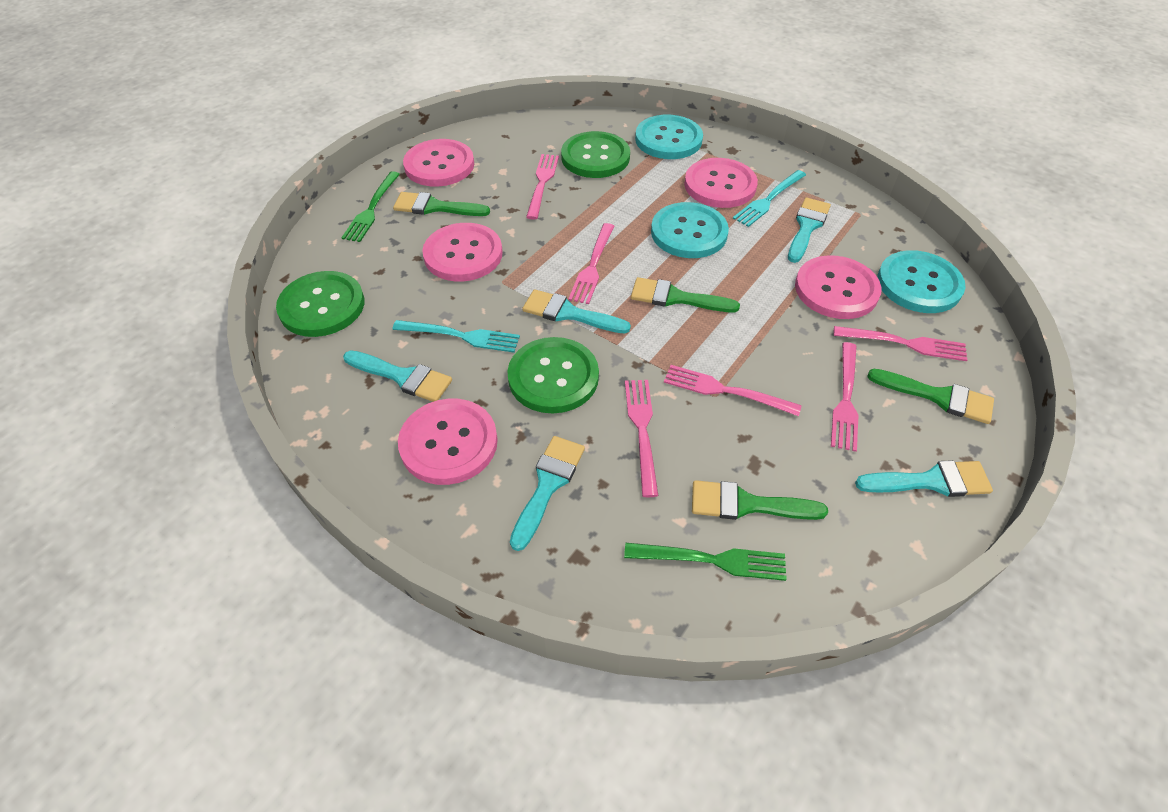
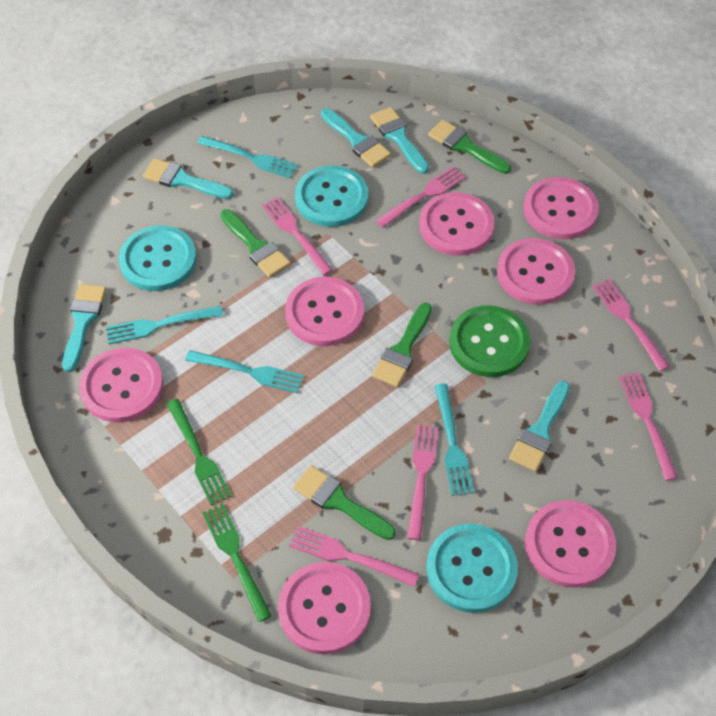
green button: 3 -> 1
pink button: 5 -> 7
turquoise fork: 2 -> 4

